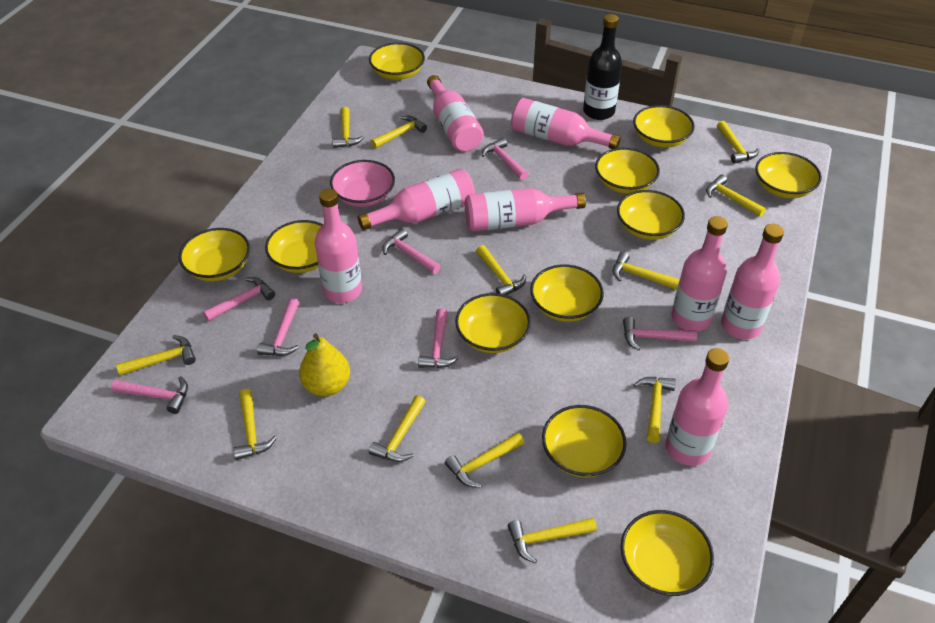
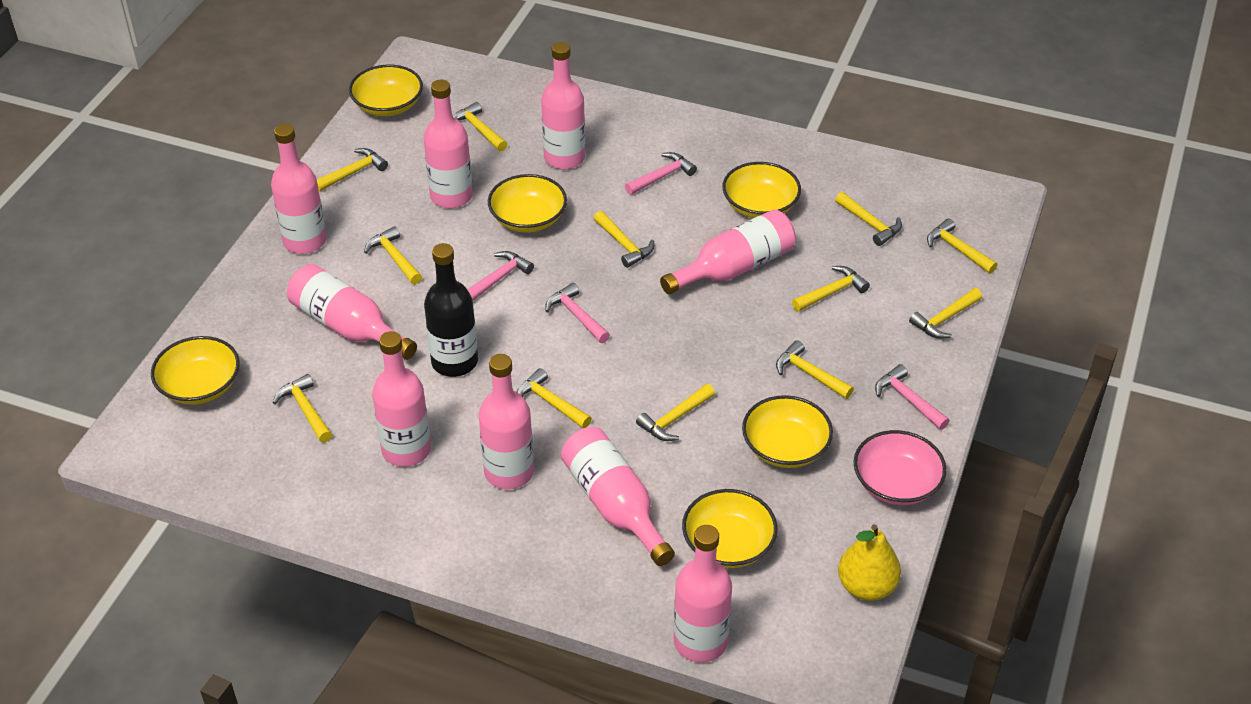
pink bottle: 8 -> 9
pink hammer: 7 -> 4
yellow bowl: 11 -> 6

